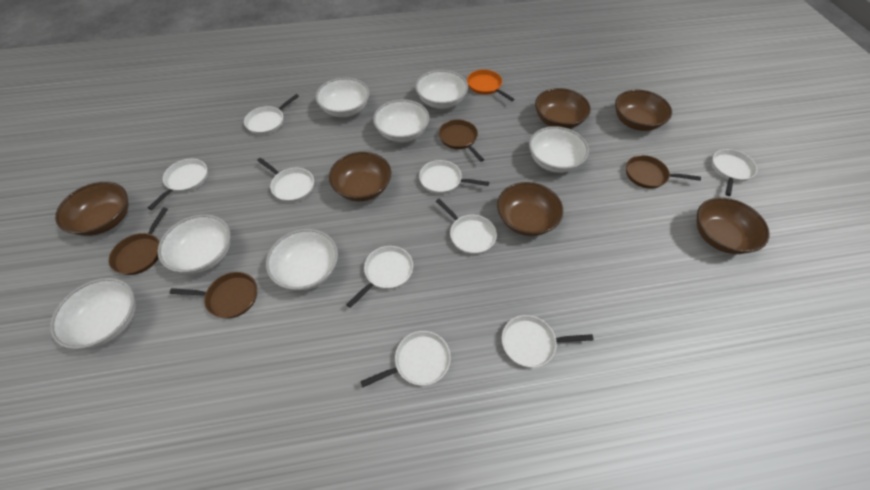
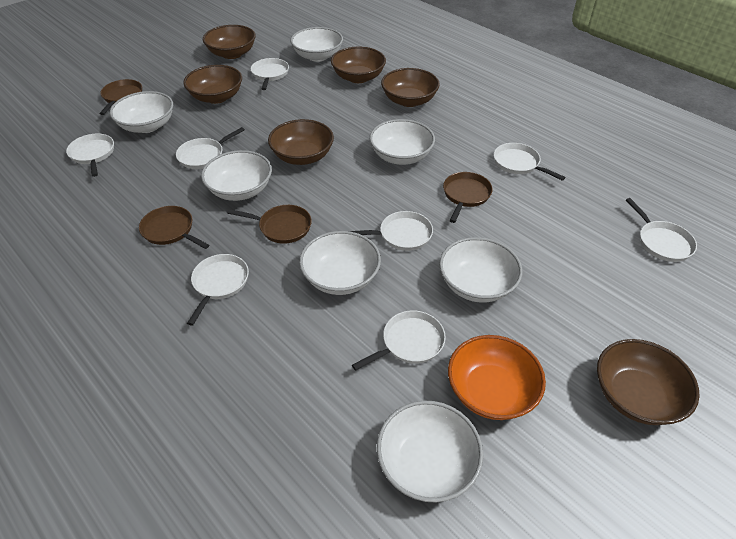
orange bowl: 0 -> 1
orange pan: 1 -> 0
white pan: 9 -> 8

